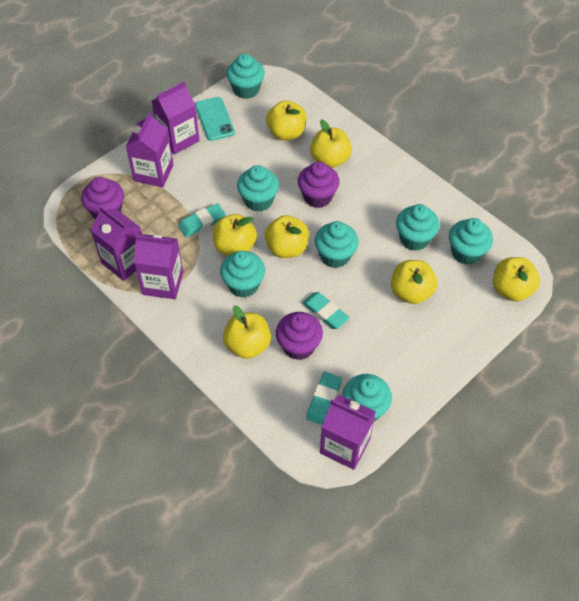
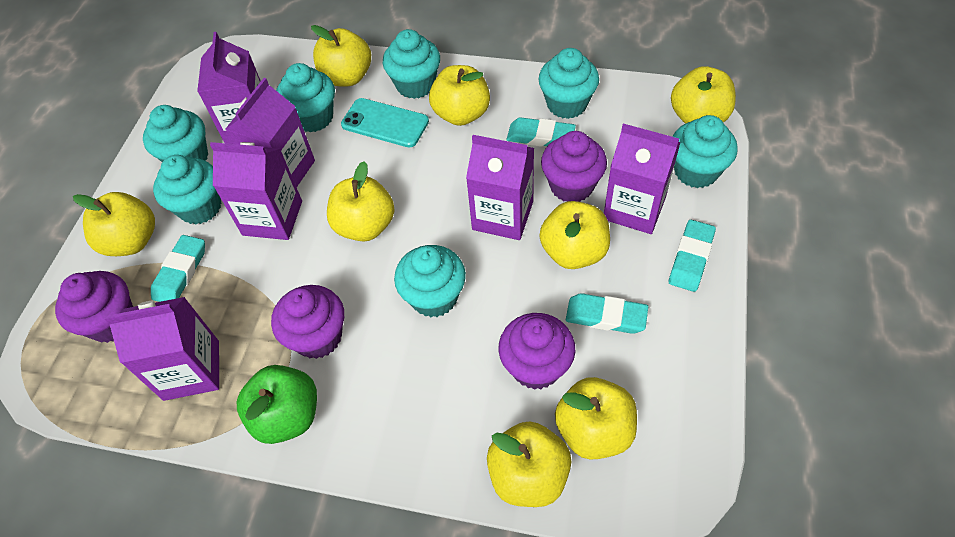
green apple: 0 -> 1
purple carton: 5 -> 6
purple cupcake: 3 -> 4
turquoise eraser: 3 -> 4
yellow apple: 7 -> 8

